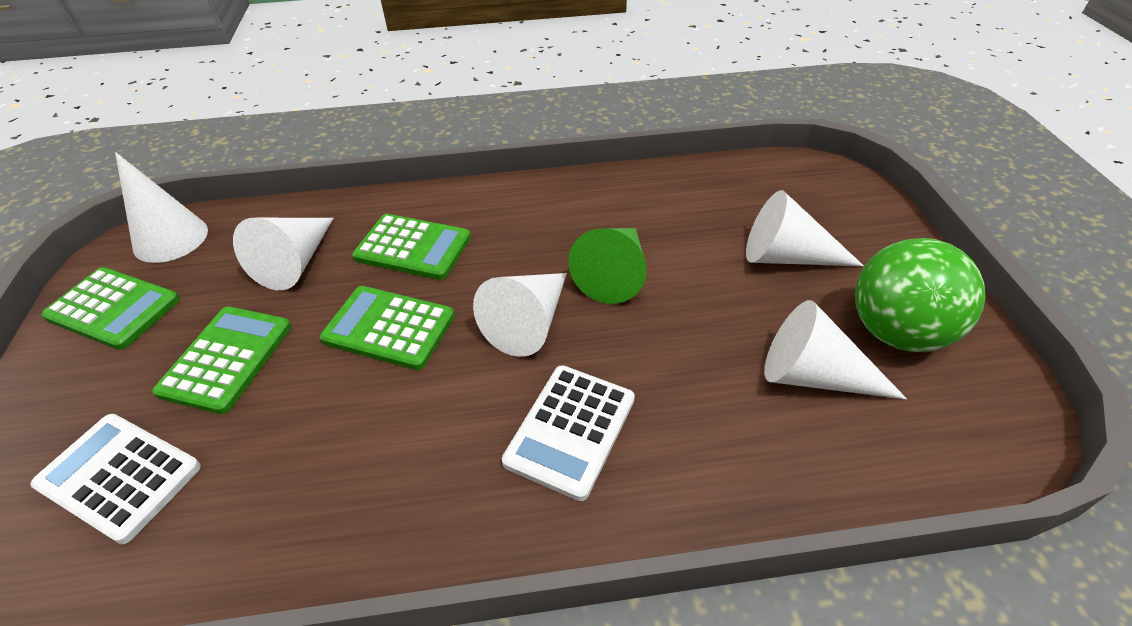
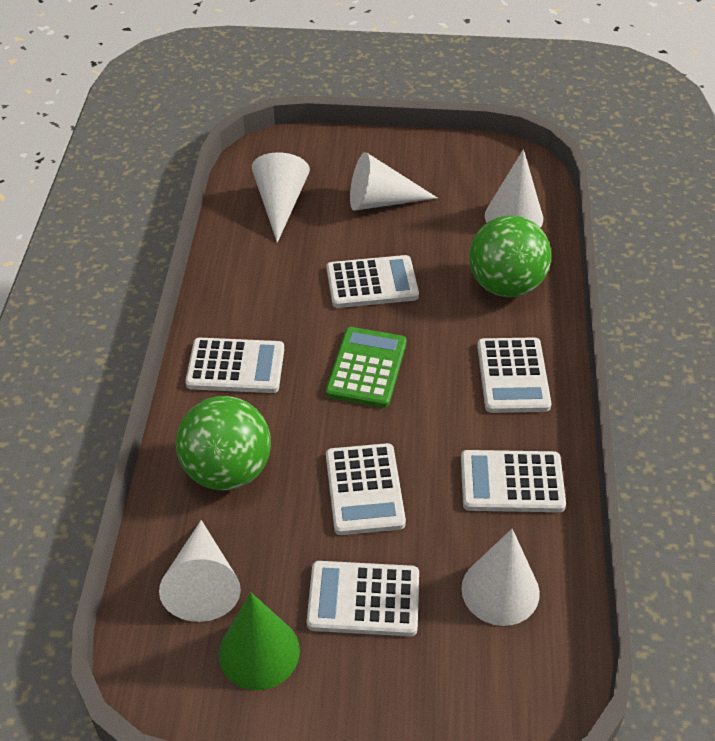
green ball: 1 -> 2
green calculator: 4 -> 1
white calculator: 2 -> 6

